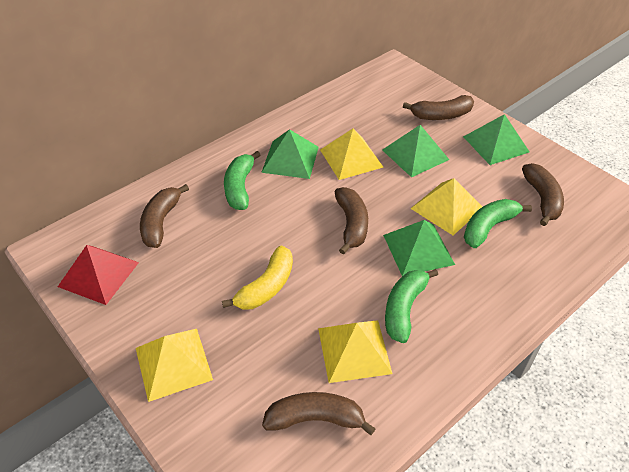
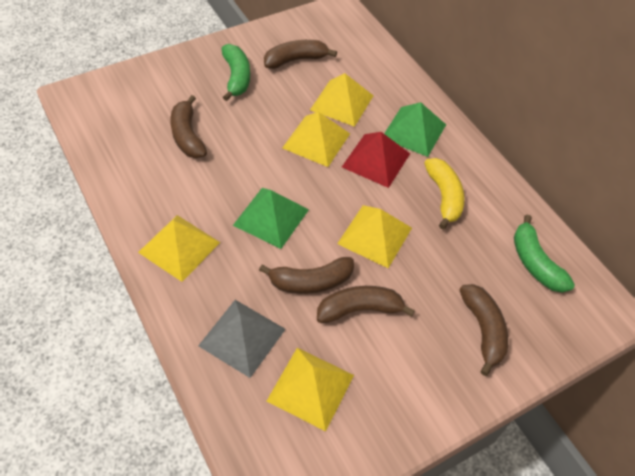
green banana: 3 -> 2
green pyramid: 4 -> 2
grey pyramid: 0 -> 1
yellow pyramid: 4 -> 5

